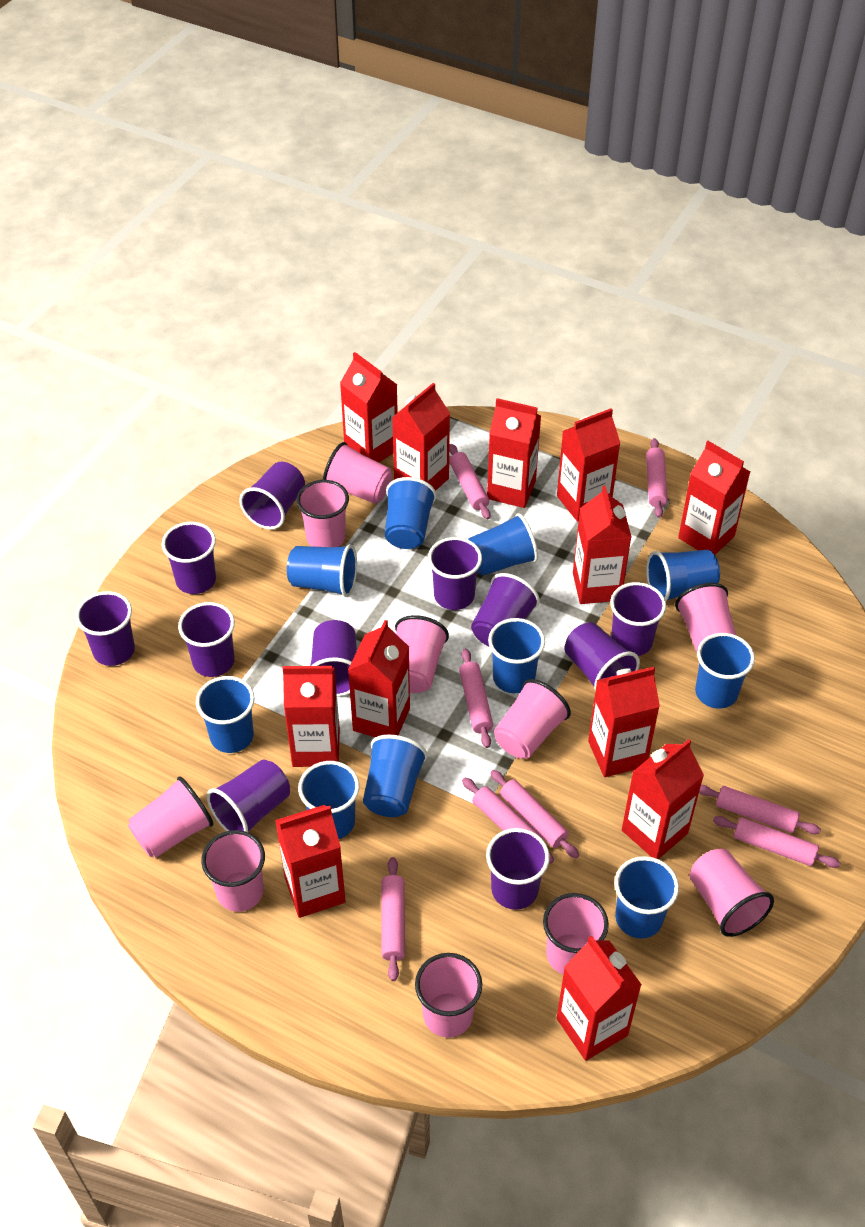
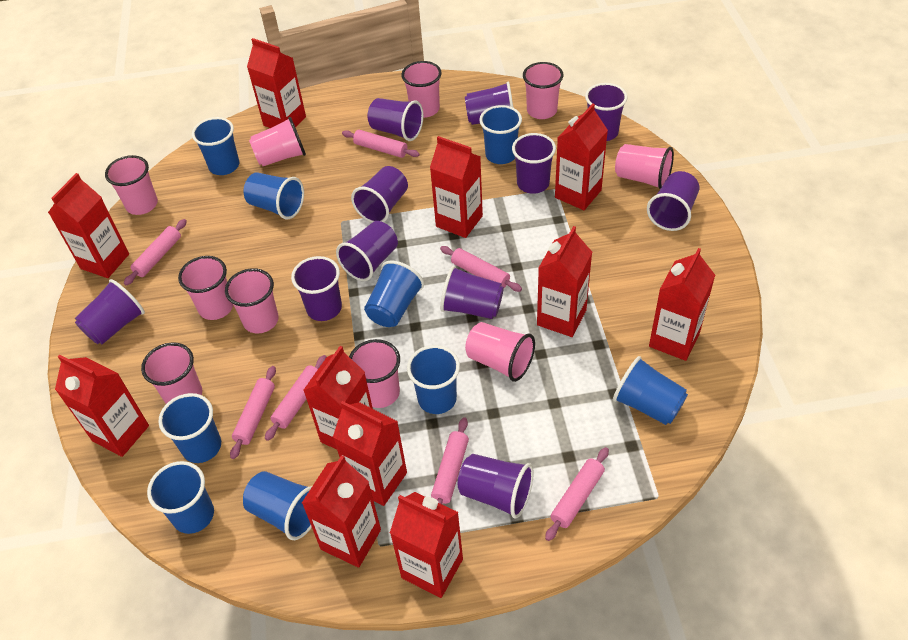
blue cup: 10 -> 9
pink rolling pin: 8 -> 7
red carton: 12 -> 11

